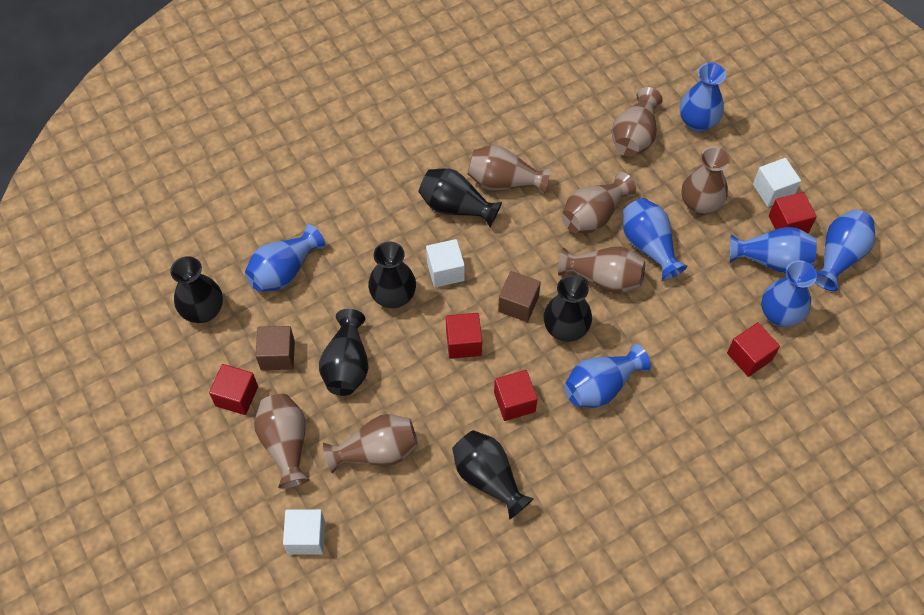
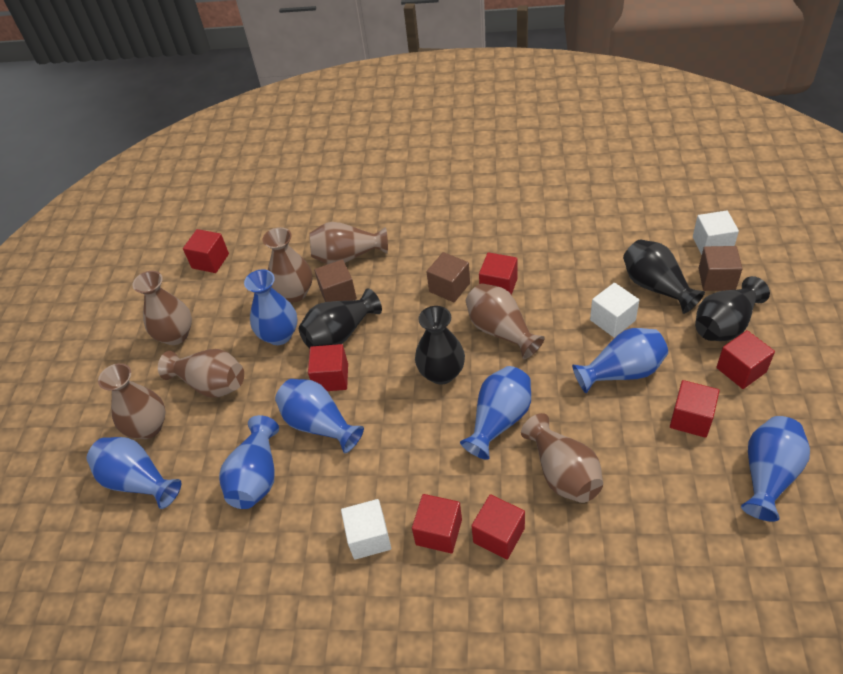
black vase: 6 -> 4
brown cube: 2 -> 3
red cube: 5 -> 7

